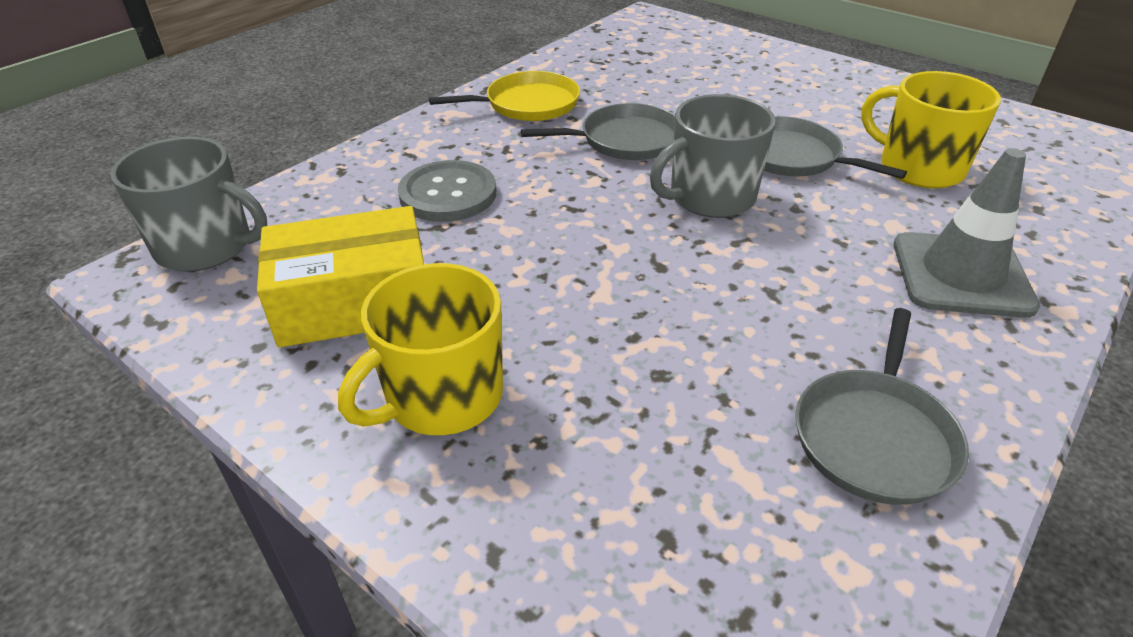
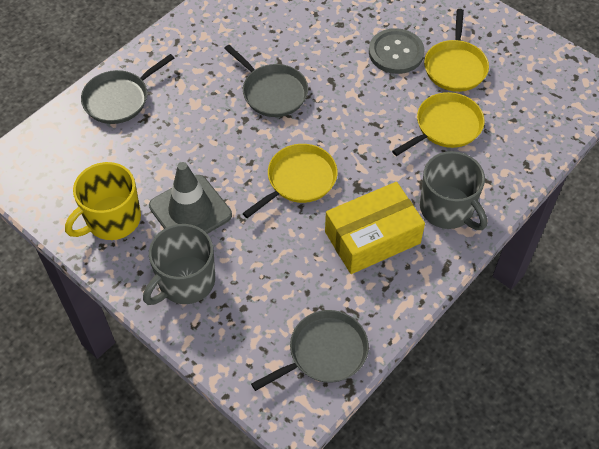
yellow mug: 2 -> 1
yellow pan: 1 -> 3

